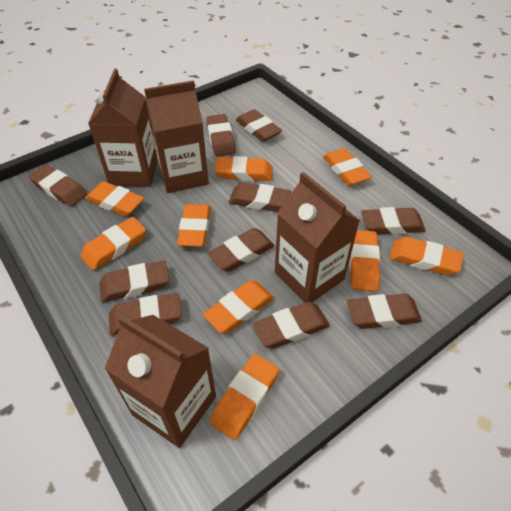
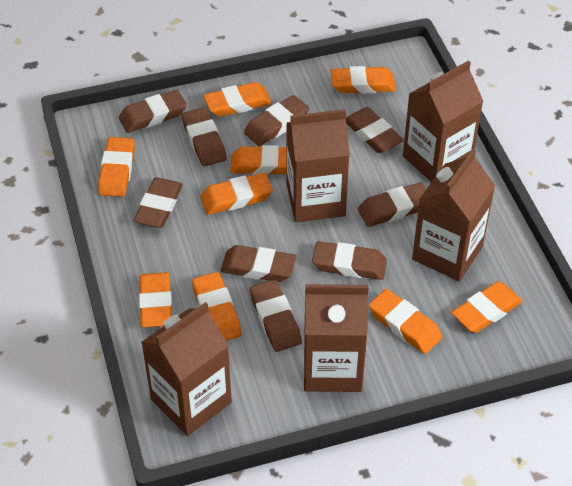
brown carton: 4 -> 5
brown eraser: 10 -> 9

